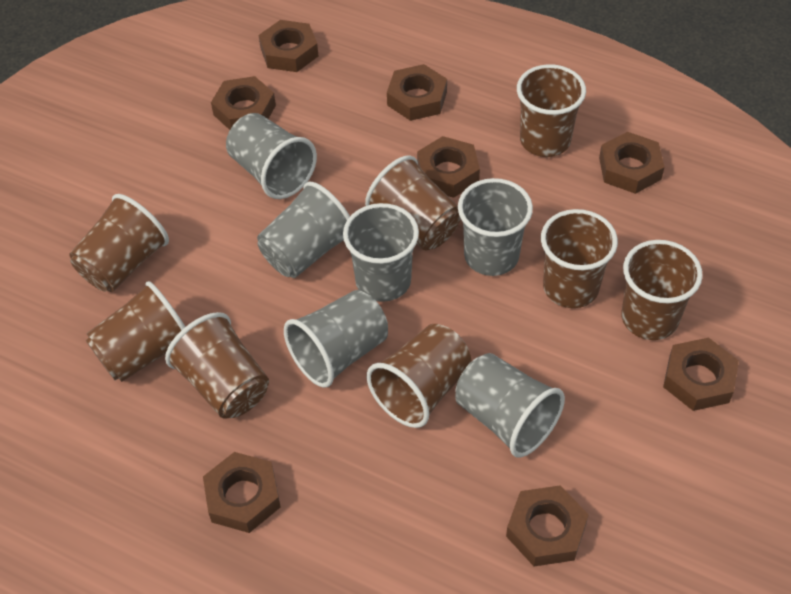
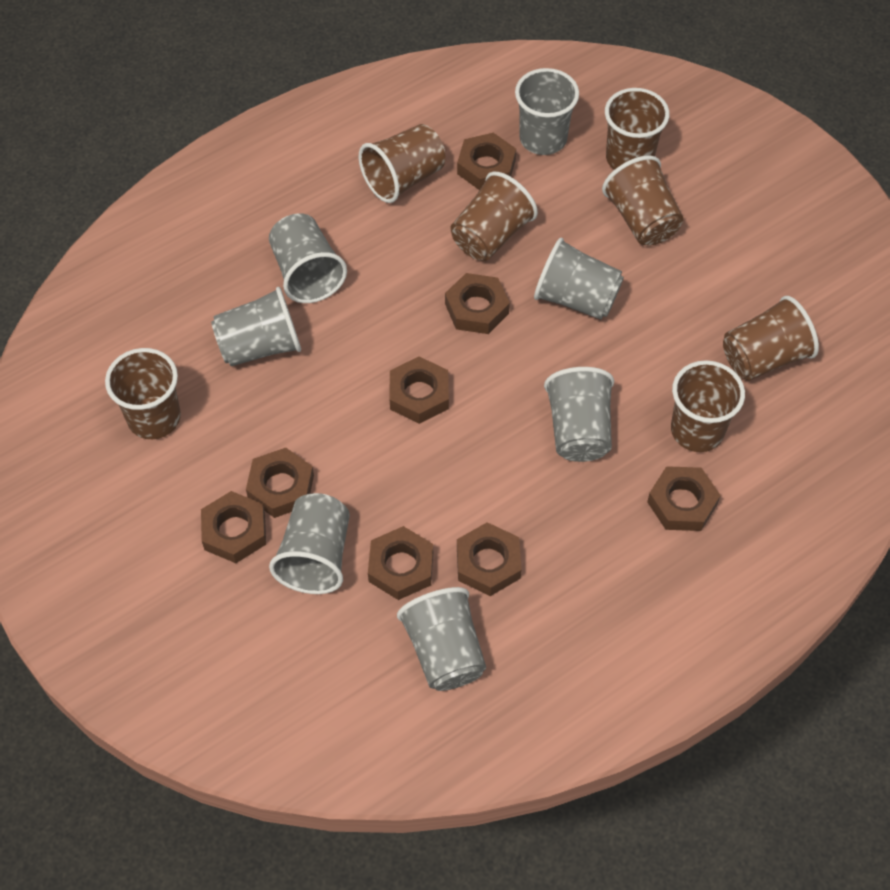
brown cup: 8 -> 7
grey cup: 6 -> 7

